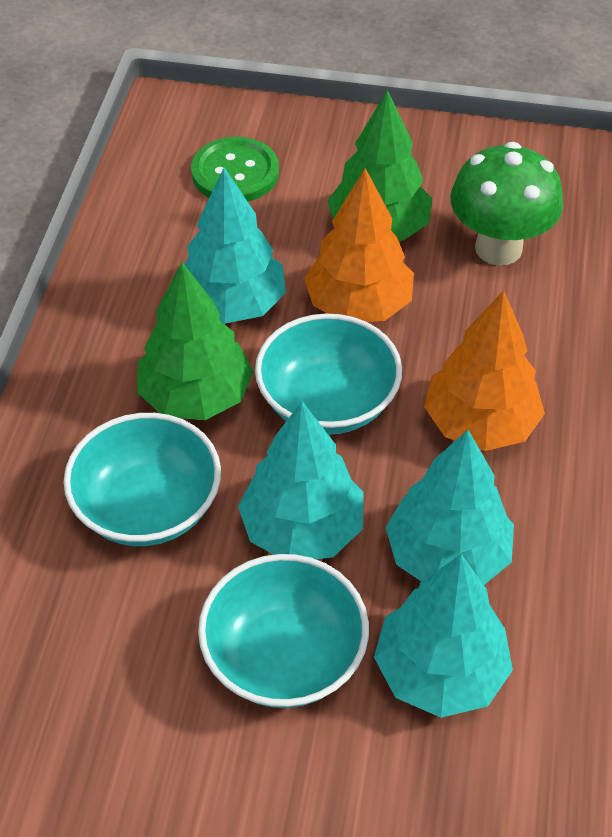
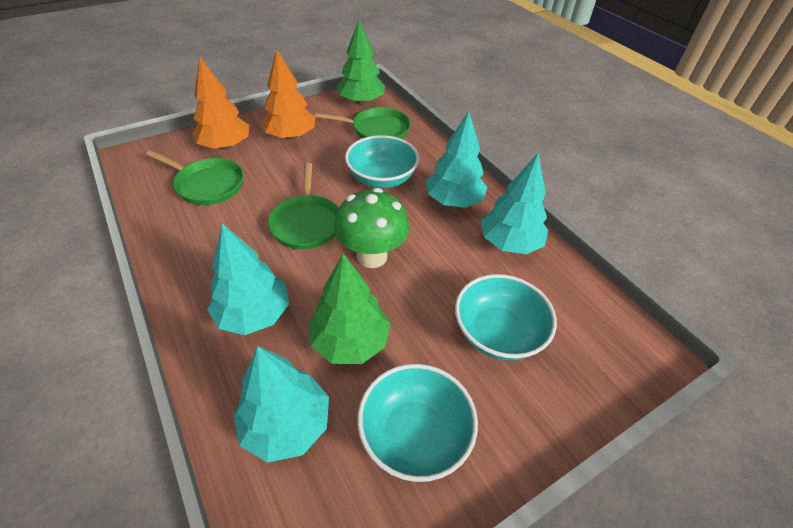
green button: 1 -> 0
green pan: 0 -> 3

